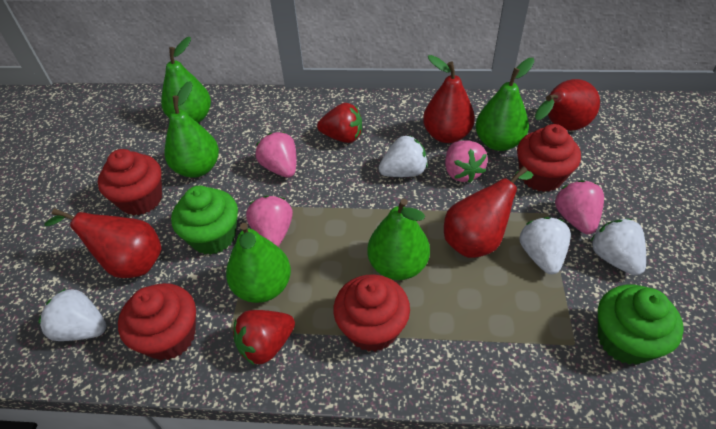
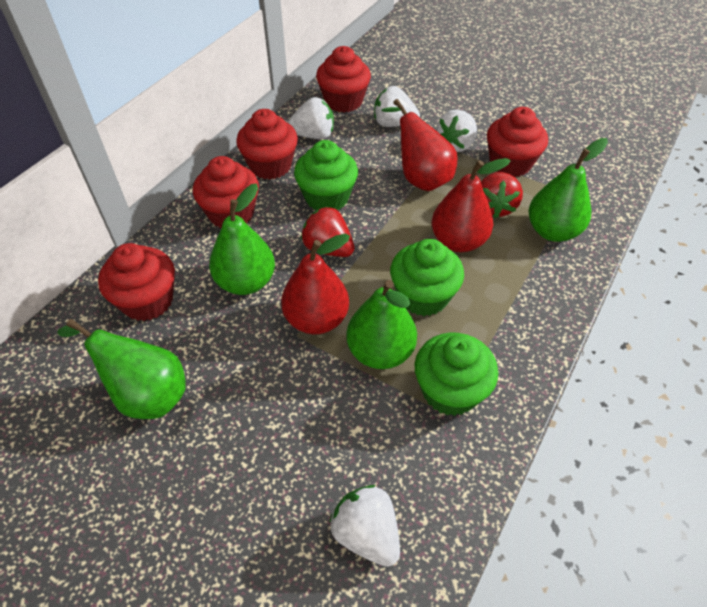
green cupcake: 2 -> 3
green pear: 5 -> 4
pink strawberry: 4 -> 0
red cupcake: 4 -> 5
red pear: 4 -> 3

